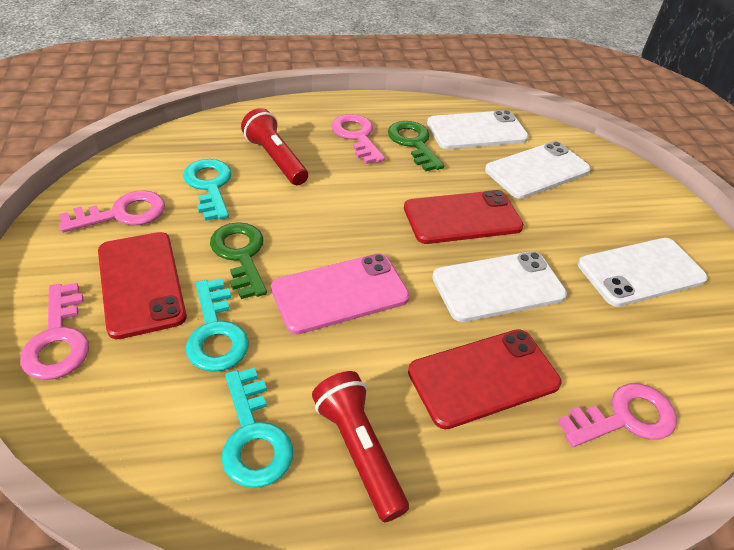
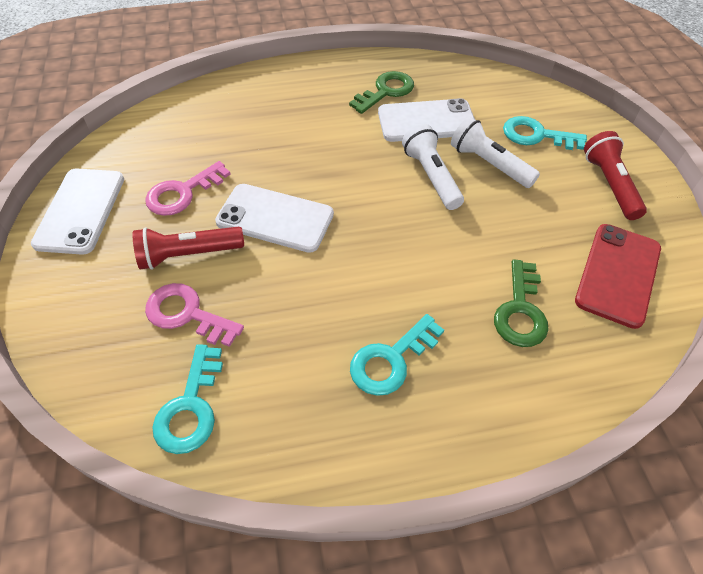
pink key: 4 -> 2
pink phone: 1 -> 0
red phone: 3 -> 1
white flashlight: 0 -> 2
white phone: 4 -> 3

